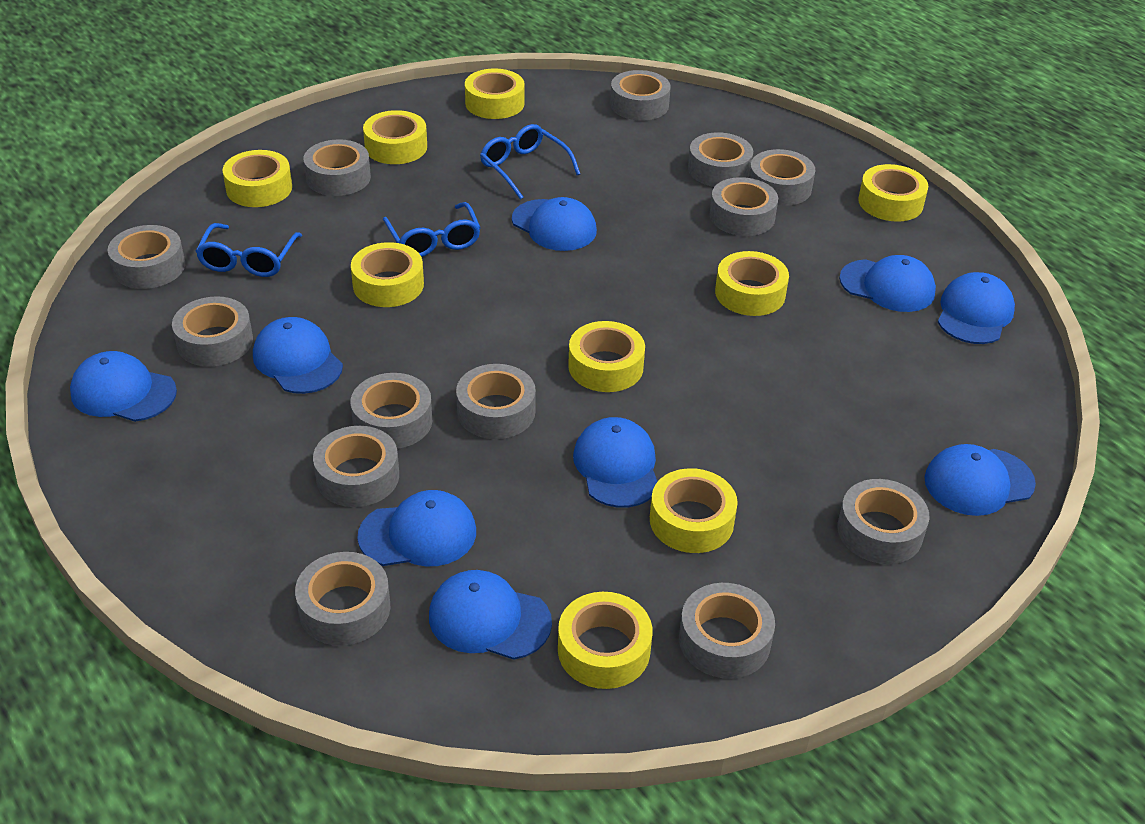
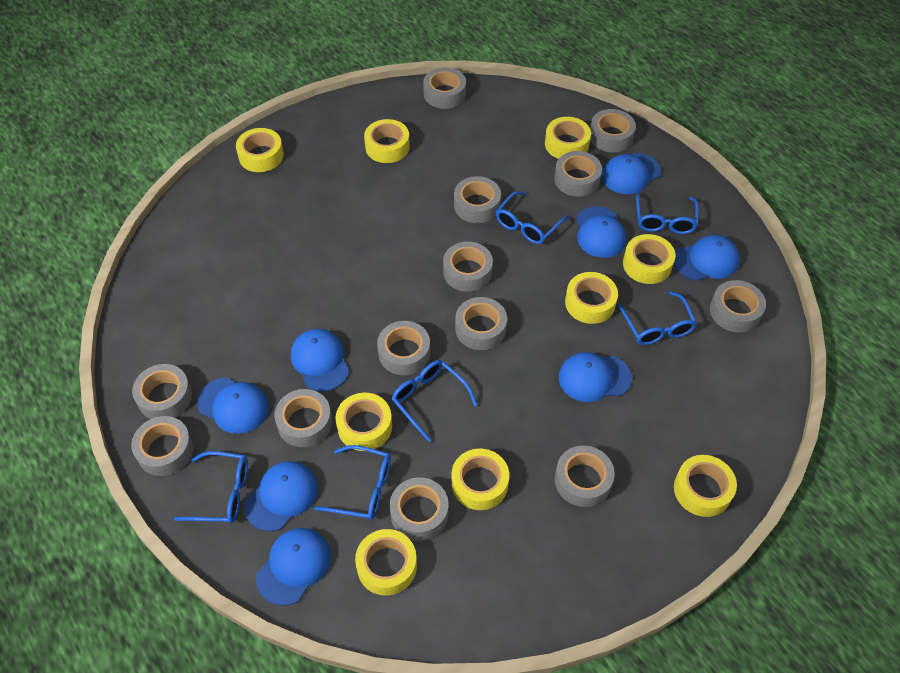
blue cap: 9 -> 8
blue glasses: 3 -> 6

